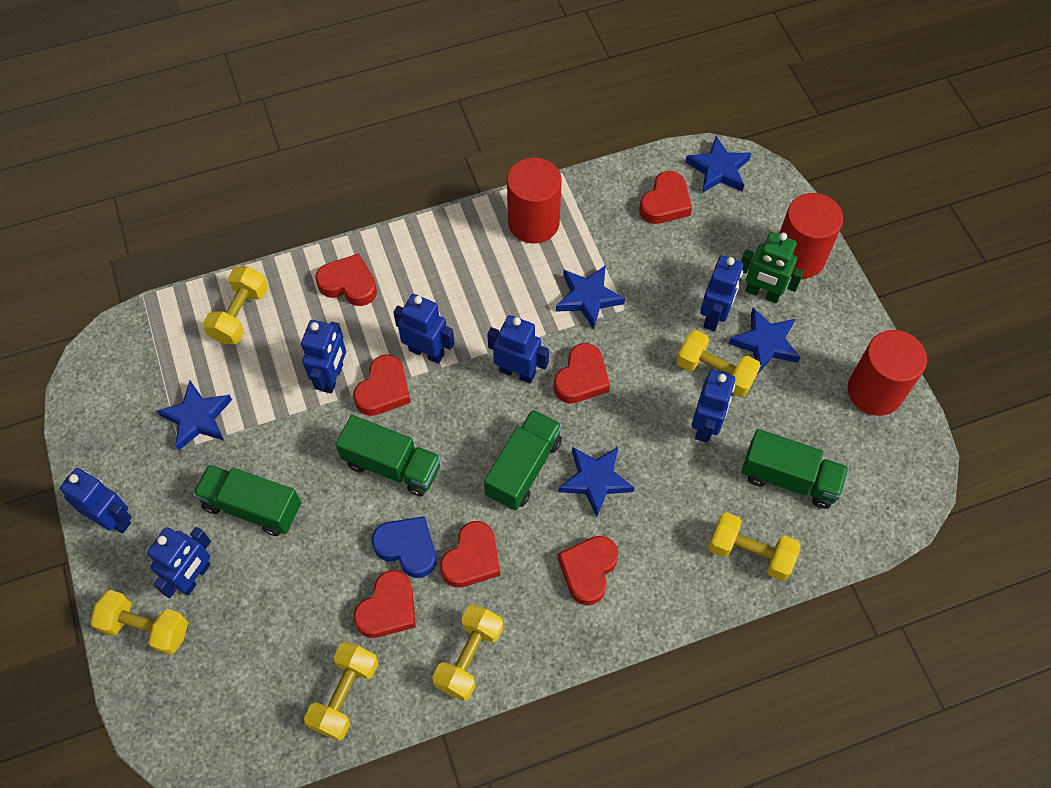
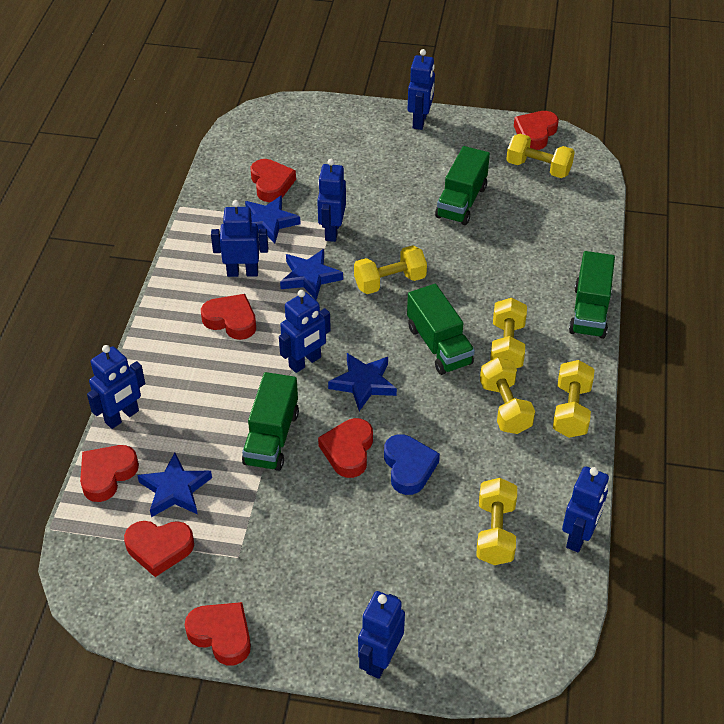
blue star: 5 -> 4
green robot: 1 -> 0
red cylinder: 3 -> 0

